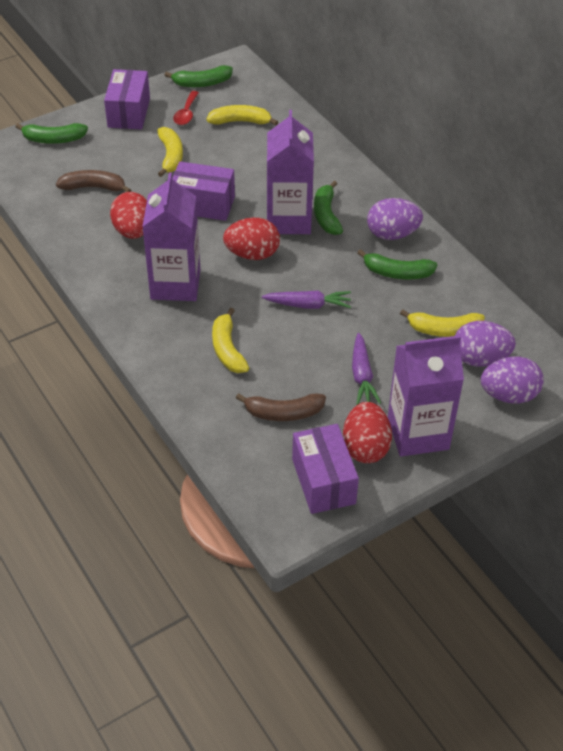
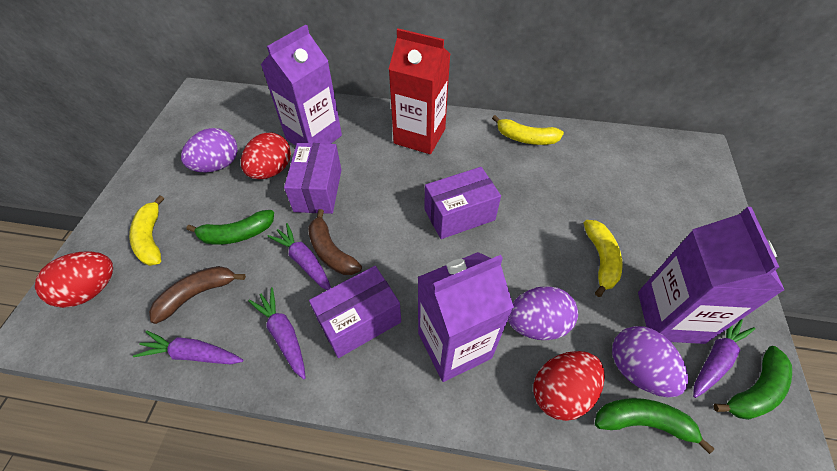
green banana: 4 -> 3
purple carrot: 2 -> 4
red carton: 0 -> 1
red spoon: 1 -> 0
yellow banana: 4 -> 3

